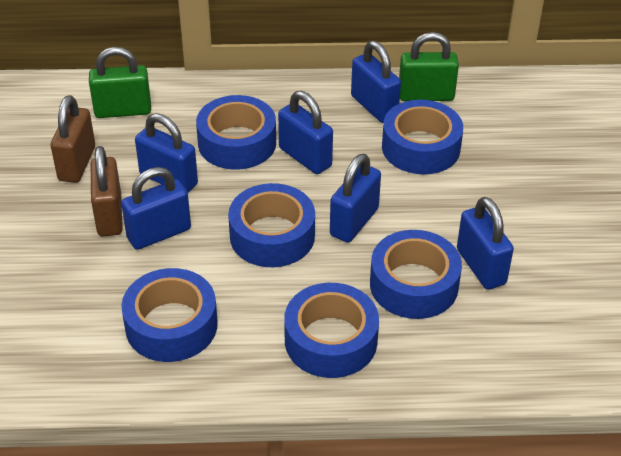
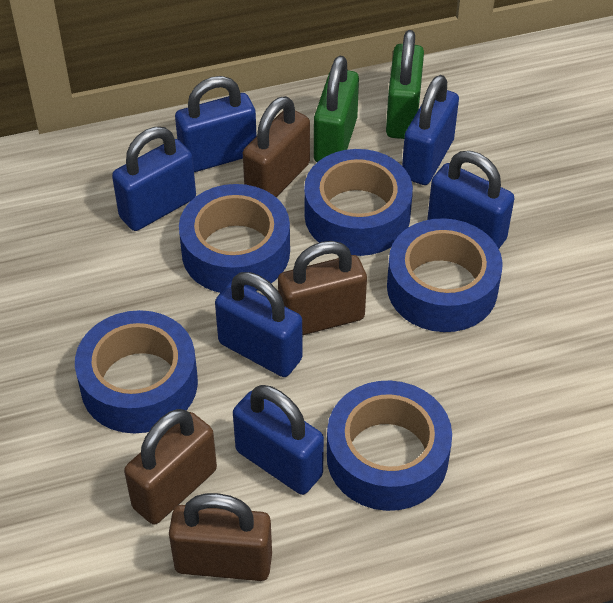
blue tape: 6 -> 5
brown padlock: 2 -> 4

